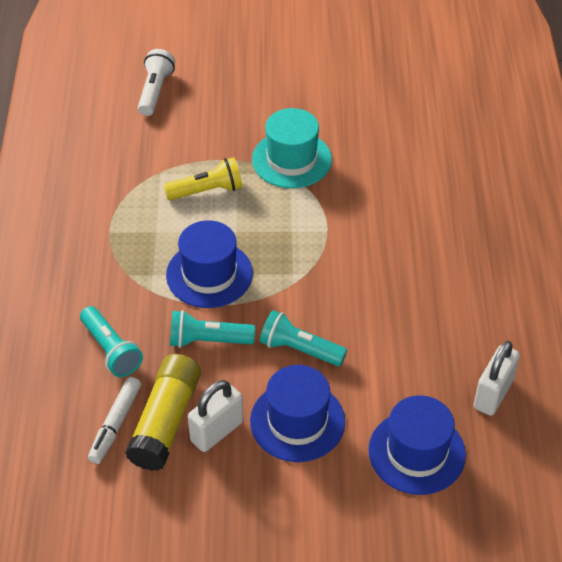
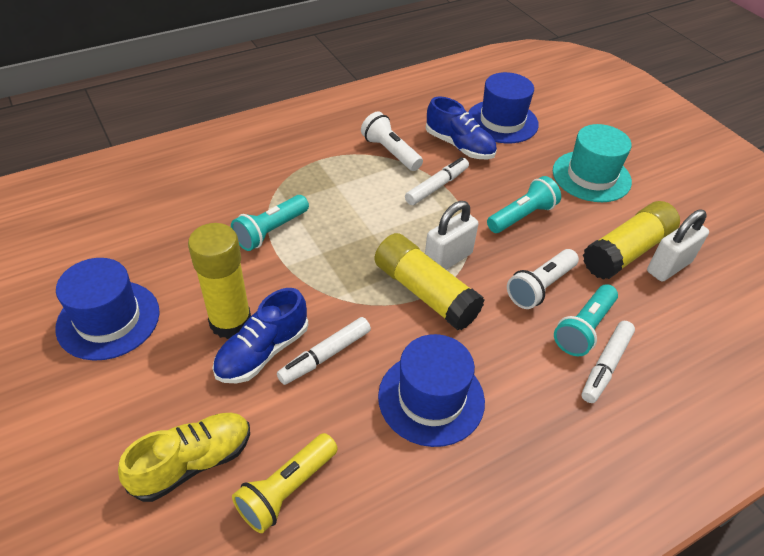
blue shoe: 0 -> 2
white flashlight: 1 -> 2
white marker: 1 -> 3
yellow glue stick: 1 -> 3
yellow shoe: 0 -> 1

